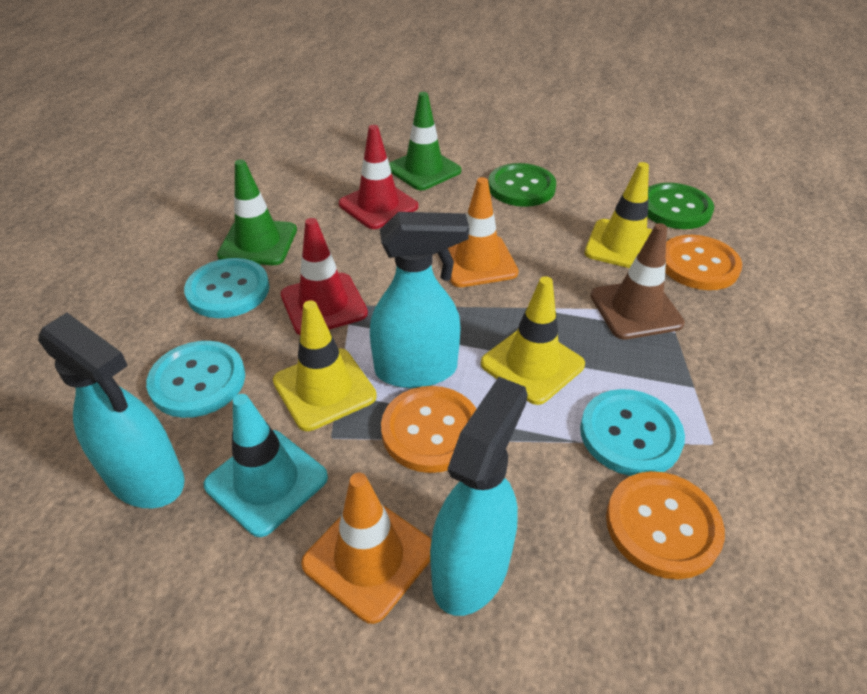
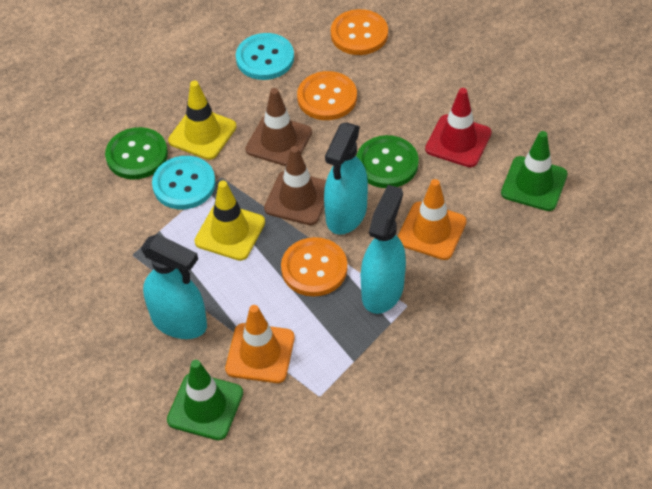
brown traffic cone: 1 -> 2
red traffic cone: 2 -> 1
turquoise button: 3 -> 2
turquoise traffic cone: 1 -> 0
yellow traffic cone: 3 -> 2

